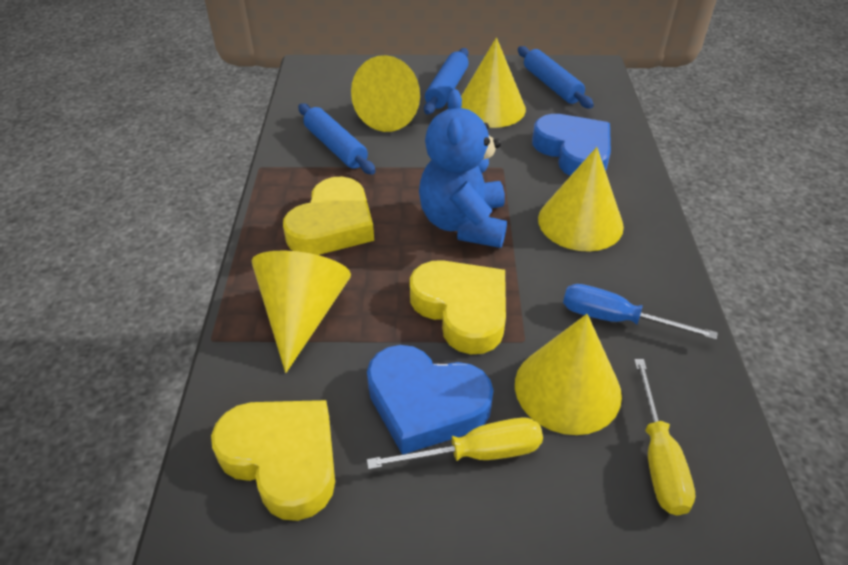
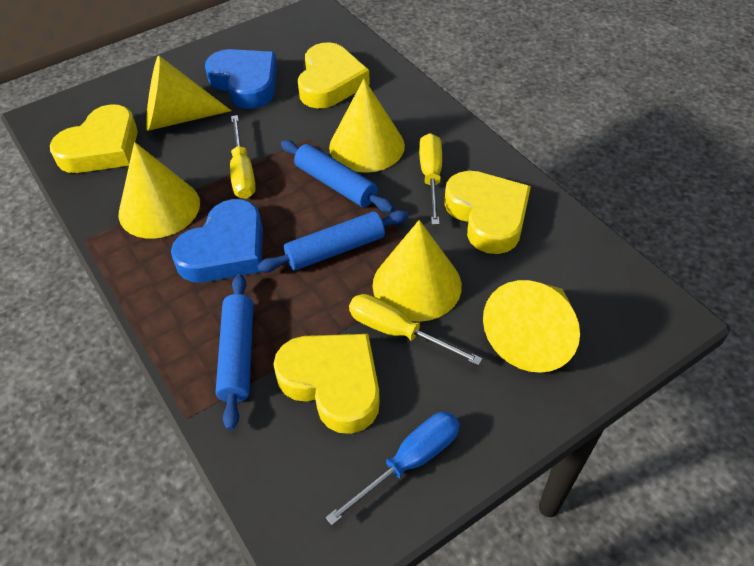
blue teddy bear: 1 -> 0
yellow heart: 3 -> 4
yellow screwdriver: 2 -> 3

